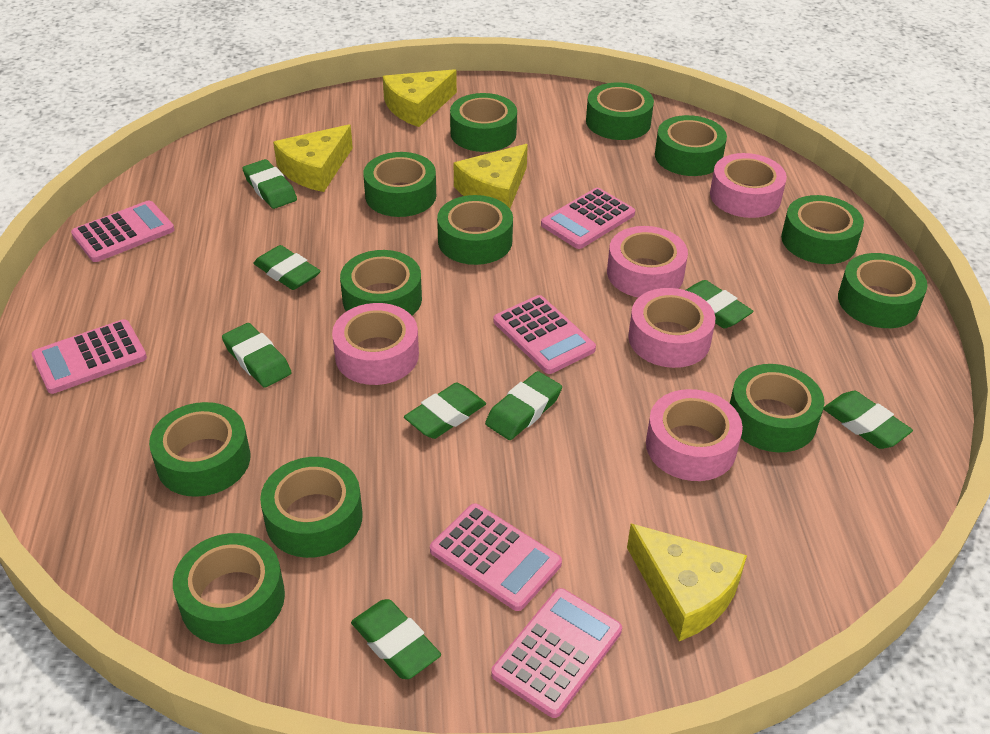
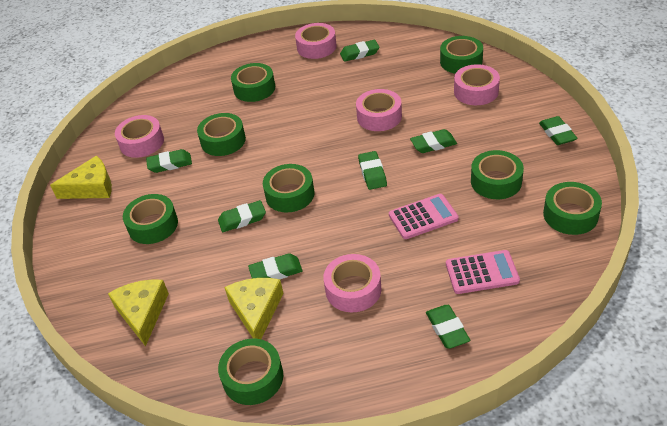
green tape: 12 -> 8
pink calculator: 6 -> 2
yellow cheese: 4 -> 3

